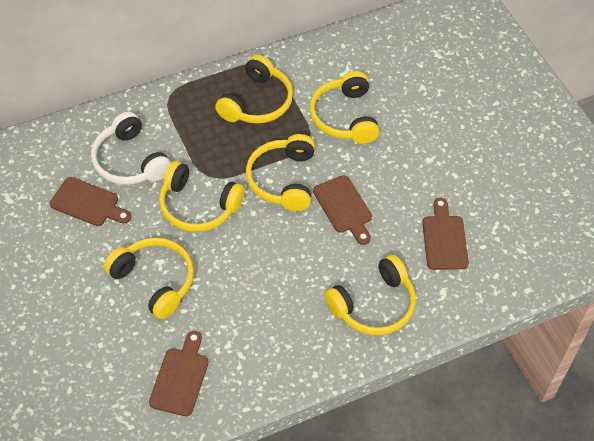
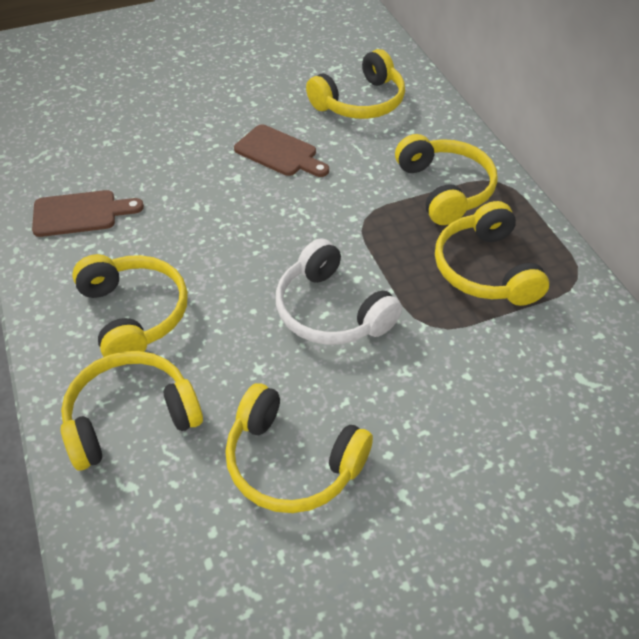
brown cutting board: 4 -> 2

